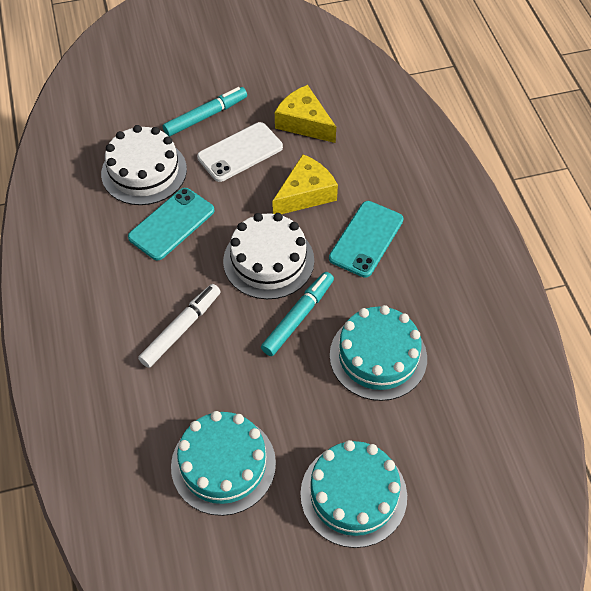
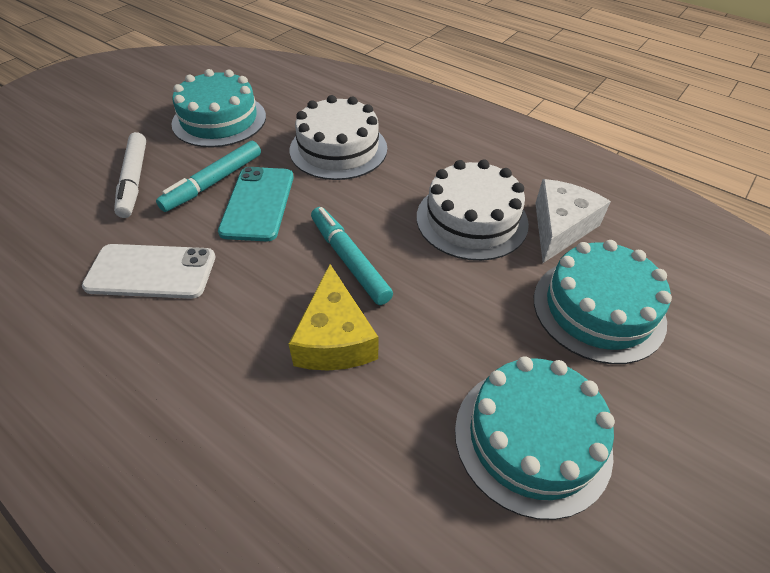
turquoise phone: 2 -> 1
white cheese: 0 -> 1
yellow cheese: 2 -> 1

